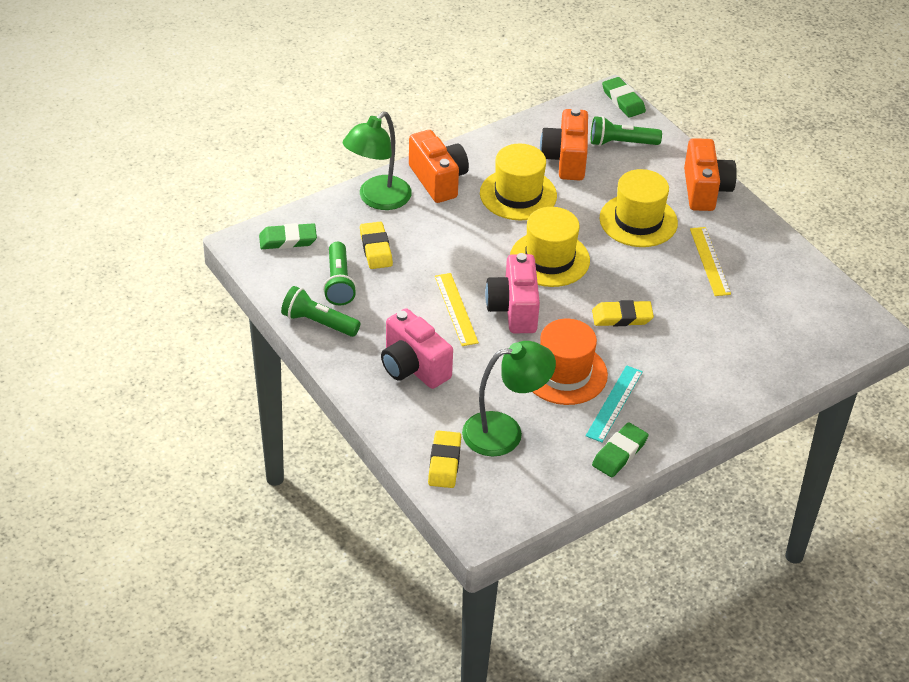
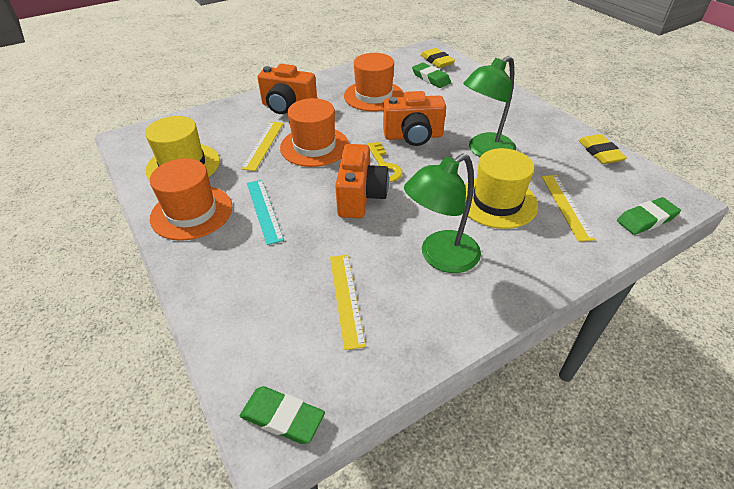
green flashlight: 3 -> 0
orange hat: 1 -> 3
pink camera: 2 -> 0
yellow eraser: 3 -> 2
yellow hat: 3 -> 2
yellow key: 0 -> 1
yellow ruler: 2 -> 3

